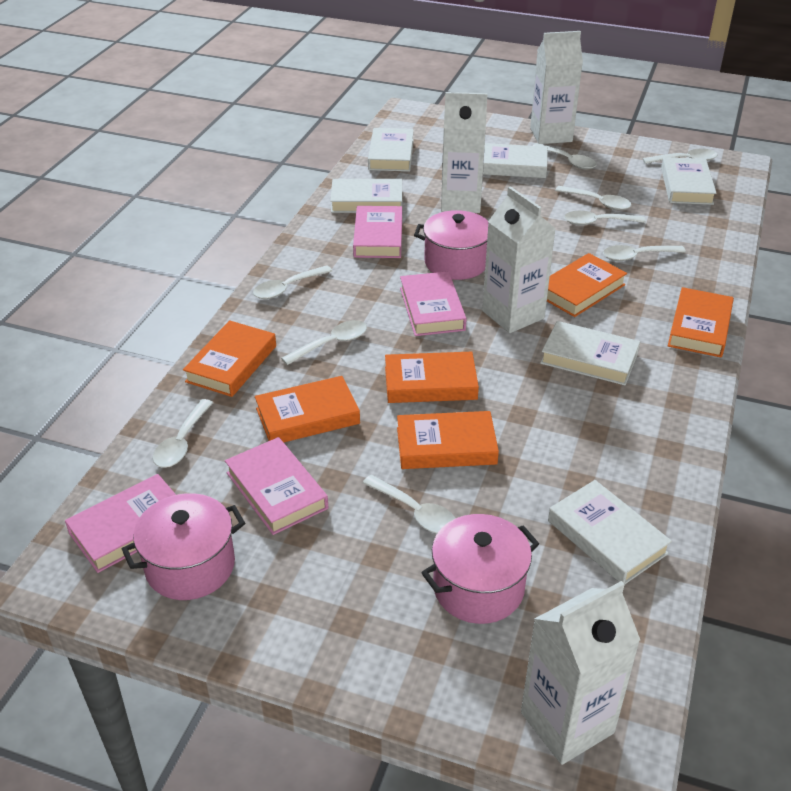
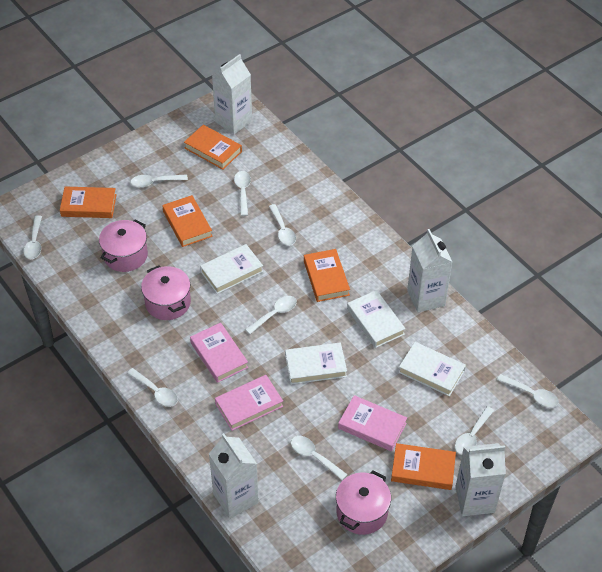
orange book: 6 -> 5
pink book: 4 -> 3
white book: 6 -> 4

